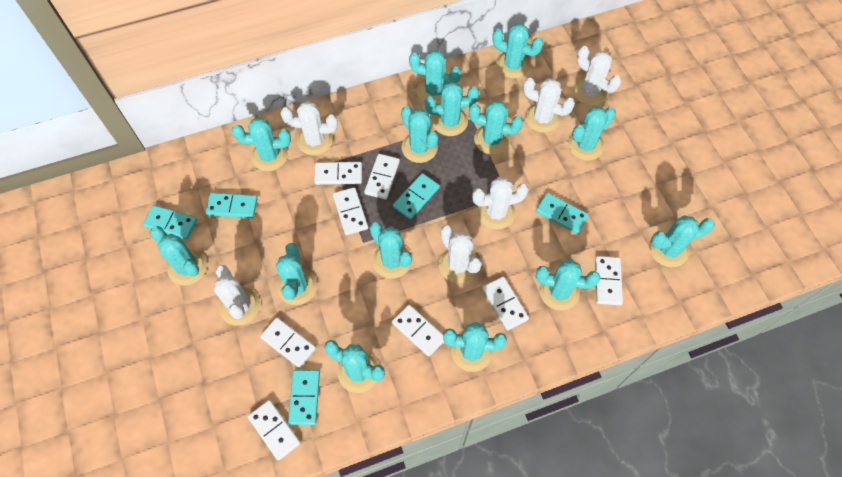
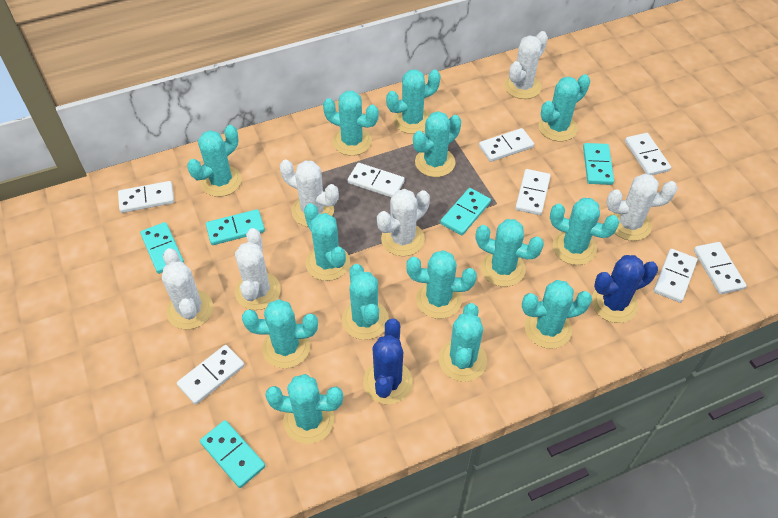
blue cactus: 0 -> 2

